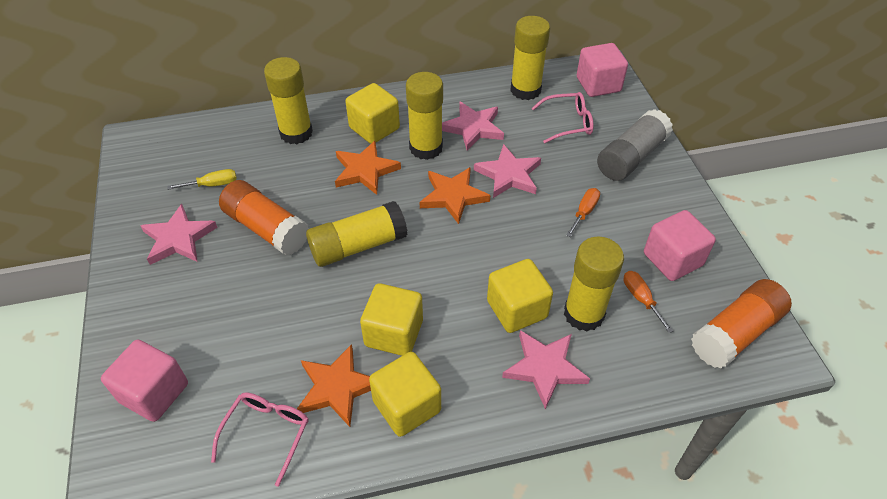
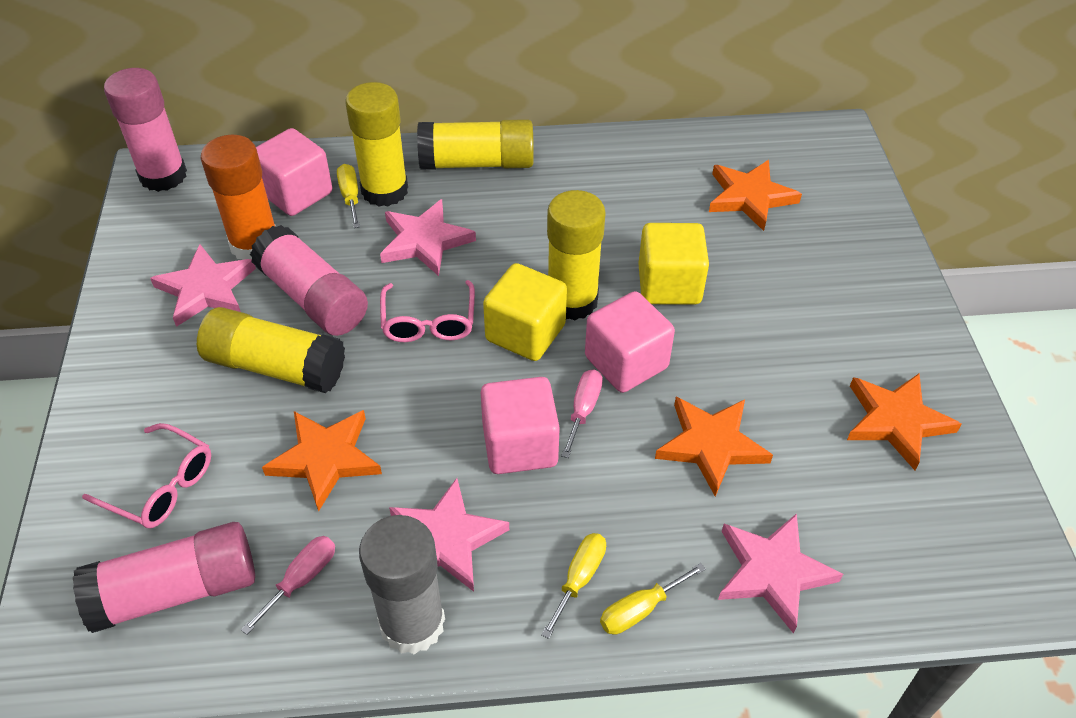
orange glue stick: 2 -> 1
orange screwdriver: 2 -> 0
orange star: 3 -> 4
pink glue stick: 0 -> 3
pink screwdriver: 0 -> 2
yellow cube: 4 -> 2
yellow glue stick: 5 -> 4
yellow screwdriver: 1 -> 3

